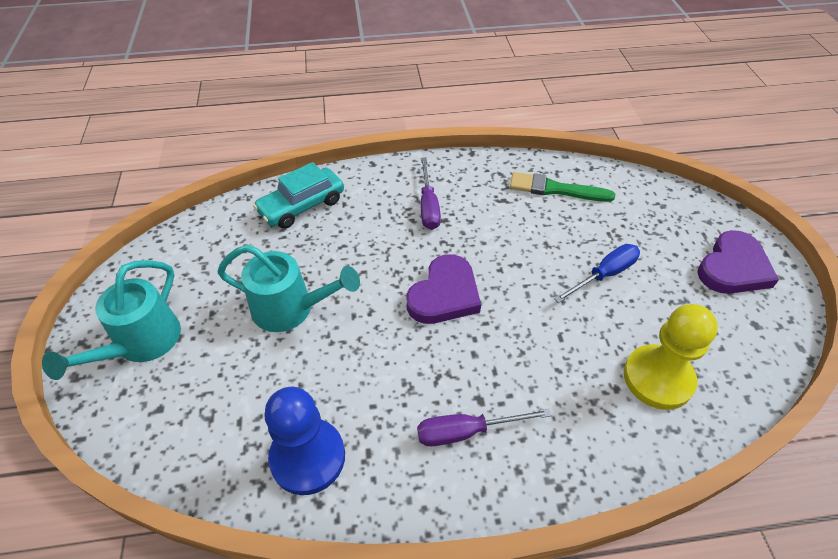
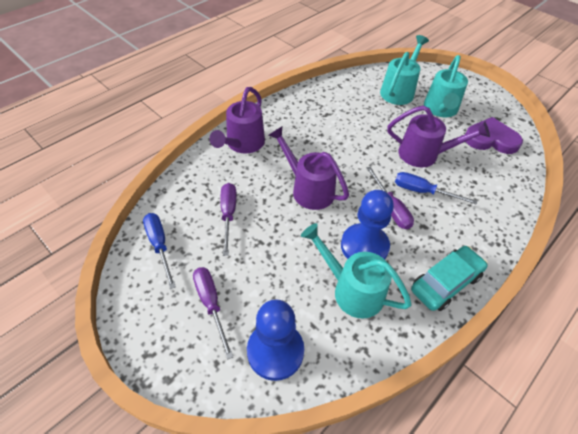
blue pawn: 1 -> 2
blue screwdriver: 1 -> 2
green brush: 1 -> 0
purple heart: 2 -> 1
purple screwdriver: 2 -> 3
purple watering can: 0 -> 3
turquoise watering can: 2 -> 3
yellow pawn: 1 -> 0

